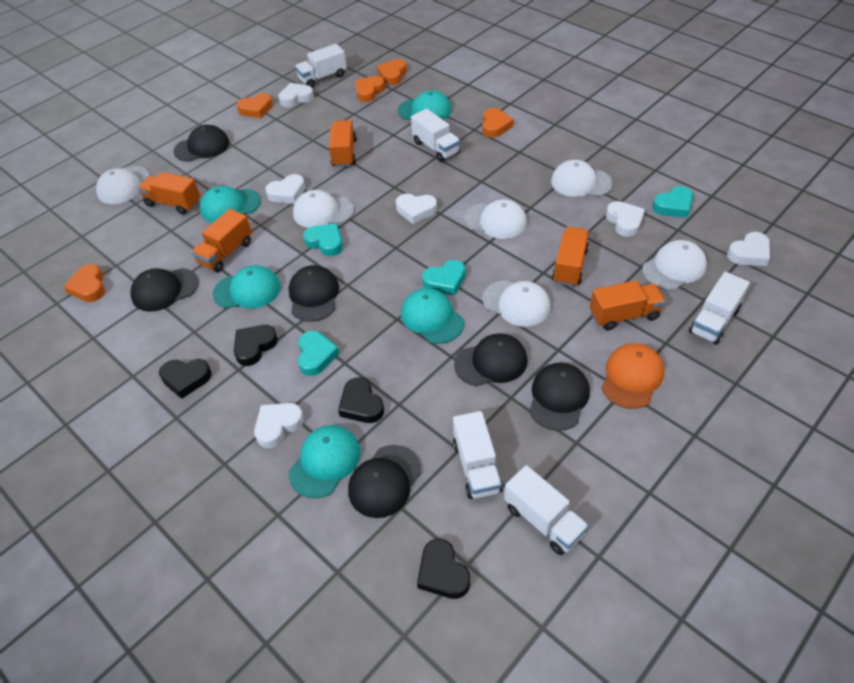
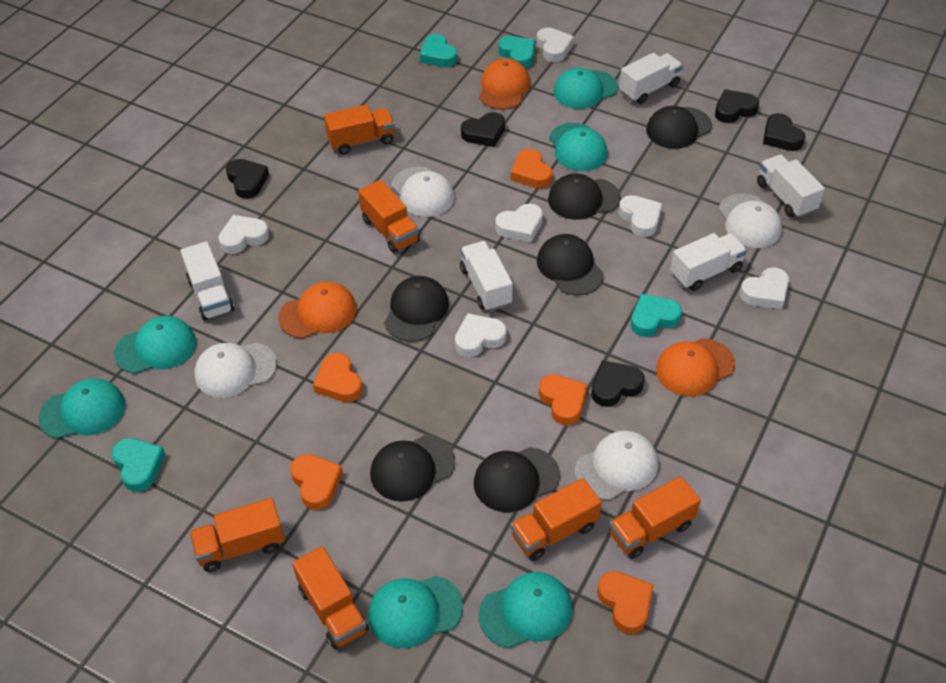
black heart: 4 -> 5
orange cap: 1 -> 3
orange truck: 5 -> 6
turquoise cap: 5 -> 6
white cap: 6 -> 4

